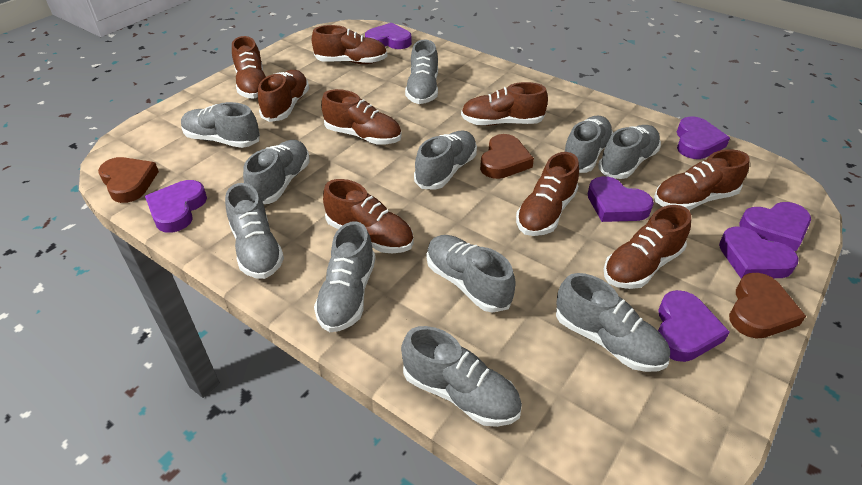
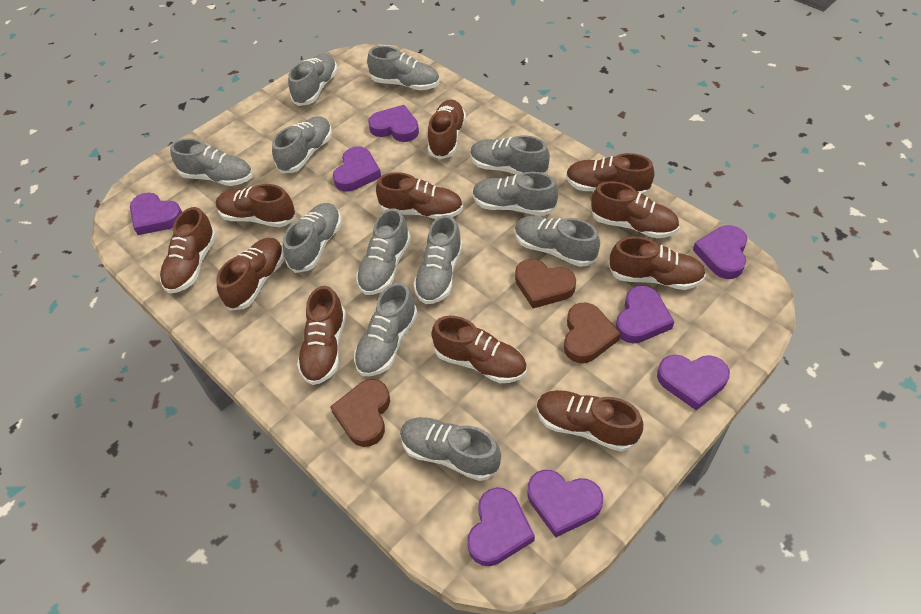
brown shoe: 9 -> 11
grey shoe: 11 -> 12
purple heart: 7 -> 8

